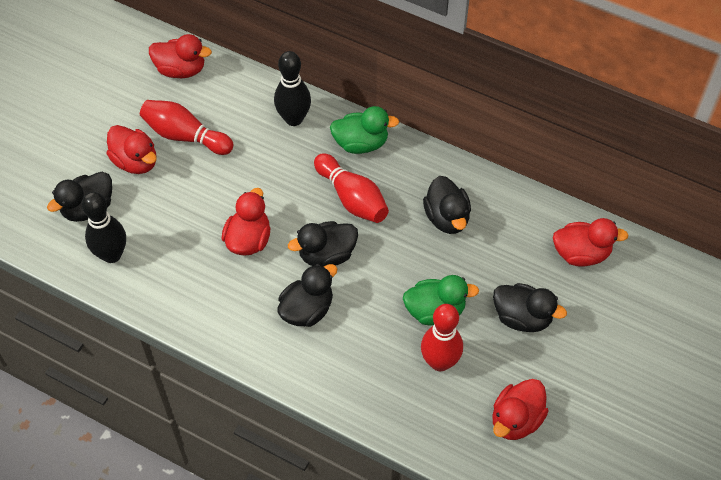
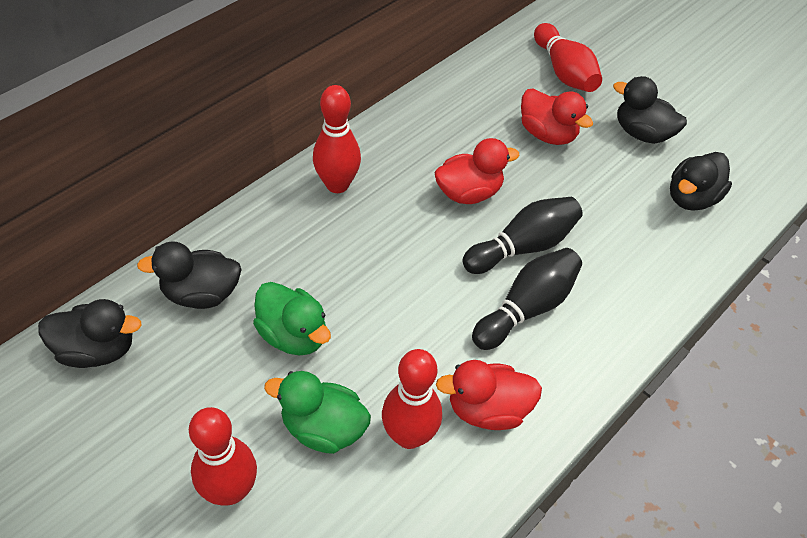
black duck: 5 -> 4
red bowling pin: 3 -> 4
red duck: 5 -> 3

